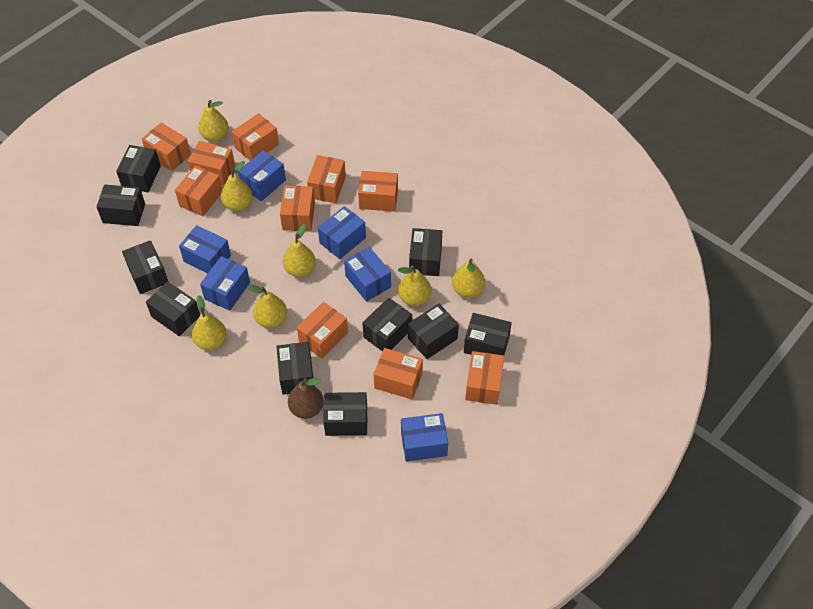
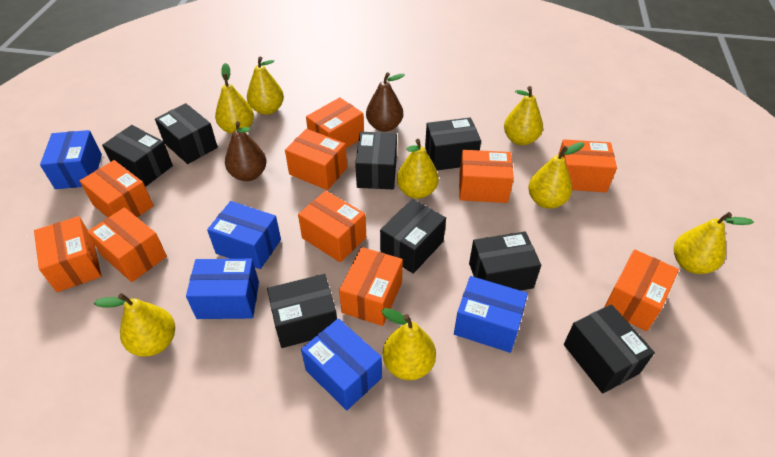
black box: 10 -> 8
blue box: 6 -> 5
brown pear: 1 -> 2
yellow pear: 7 -> 8

